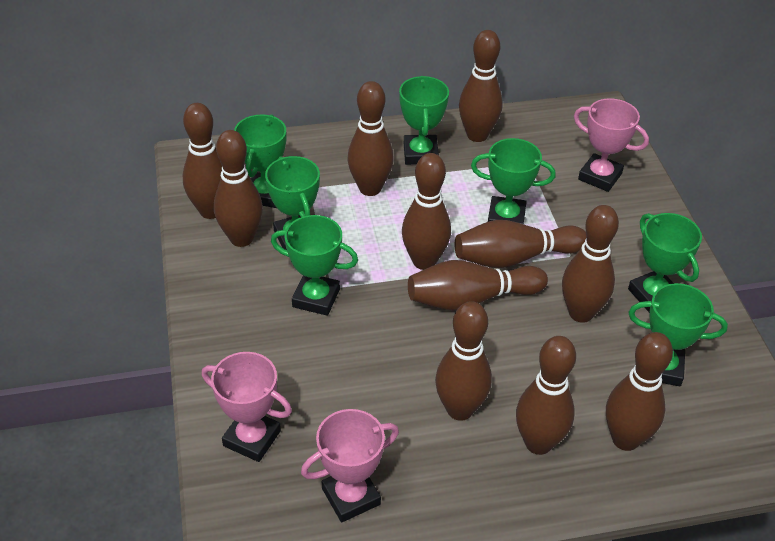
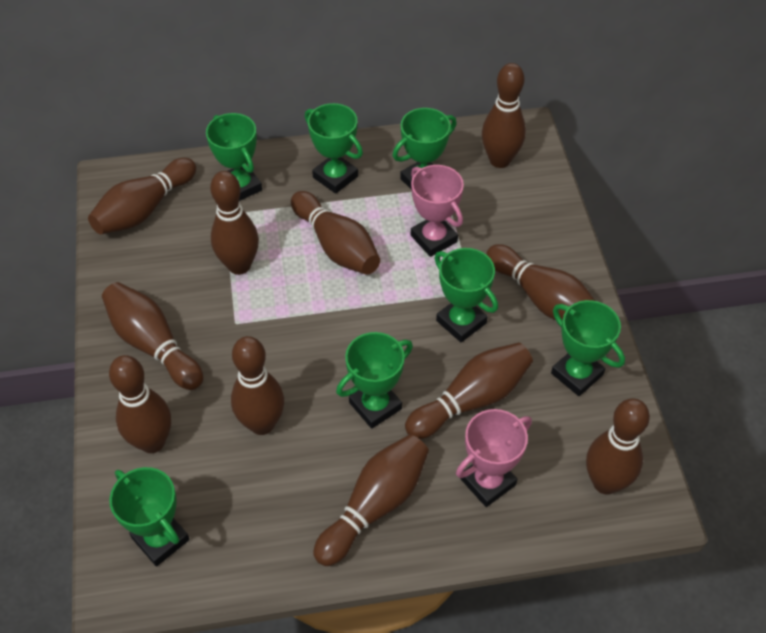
pink trophy: 3 -> 2

